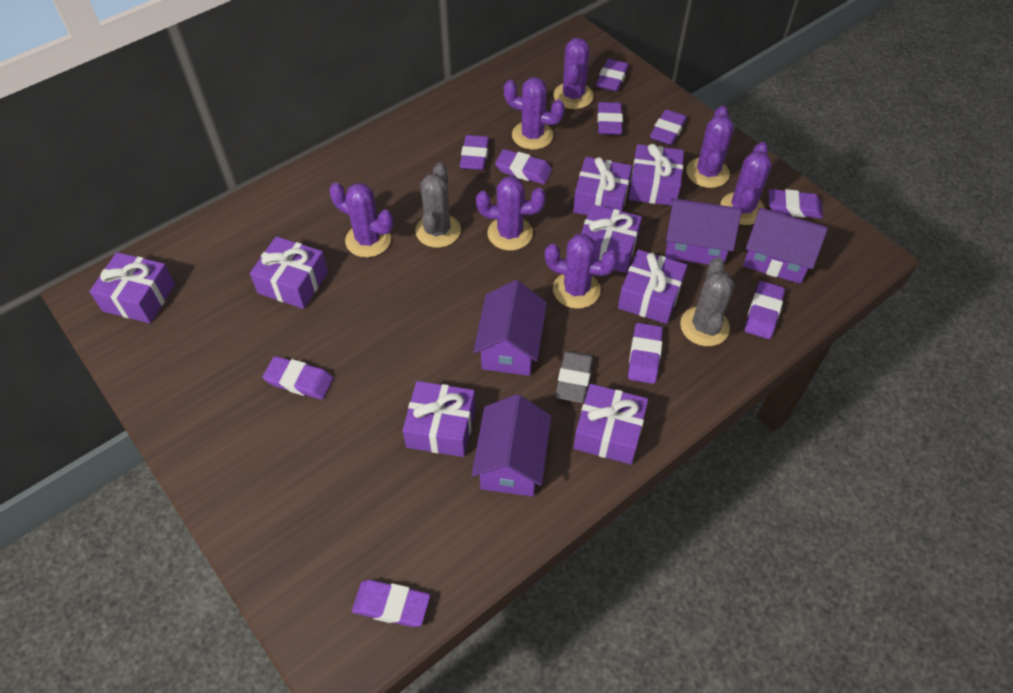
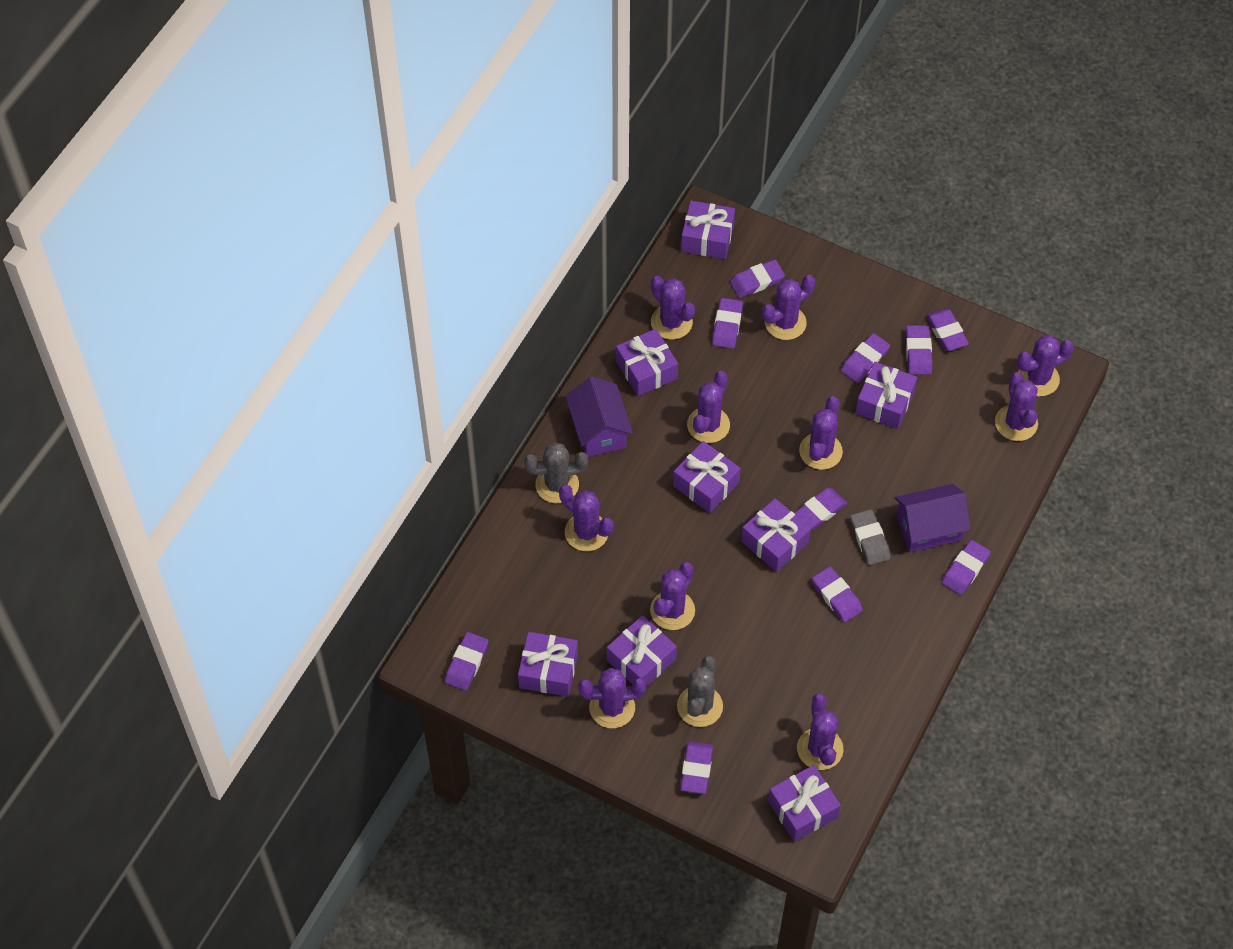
purple cactus: 7 -> 10
purple house: 4 -> 2

